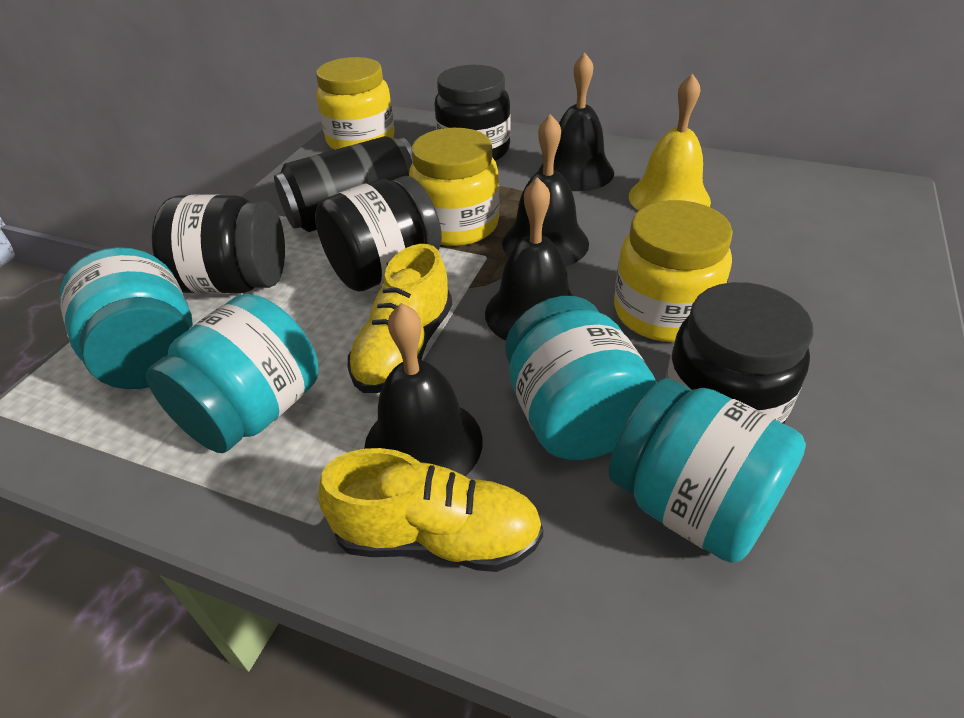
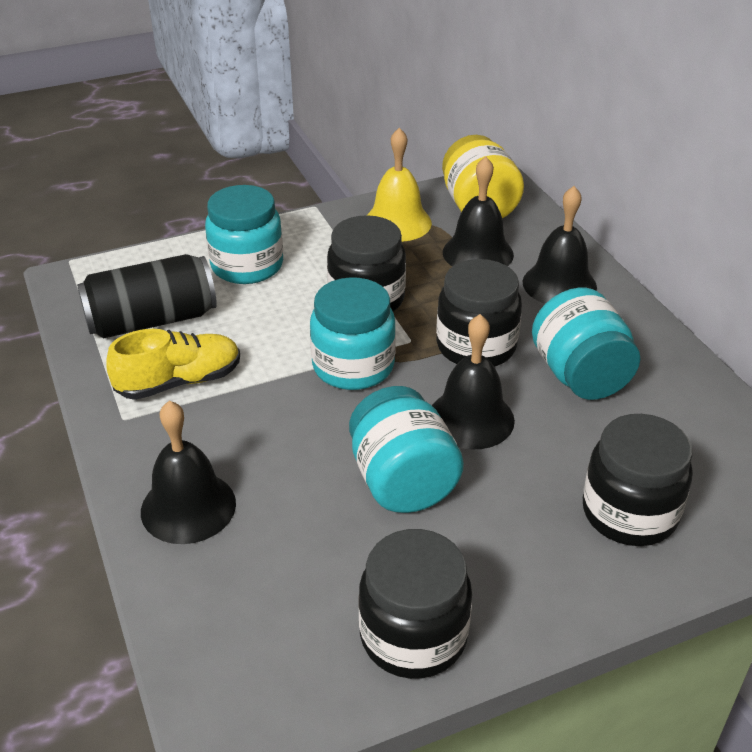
yellow jar: 3 -> 1
yellow shoe: 2 -> 1

